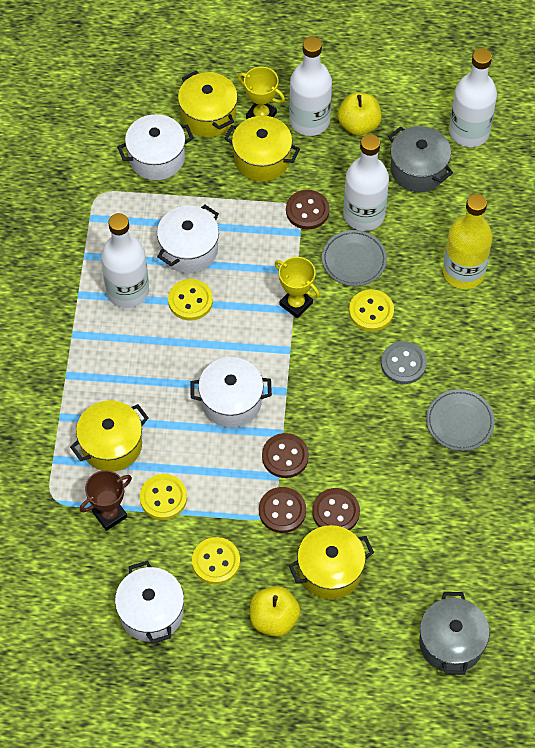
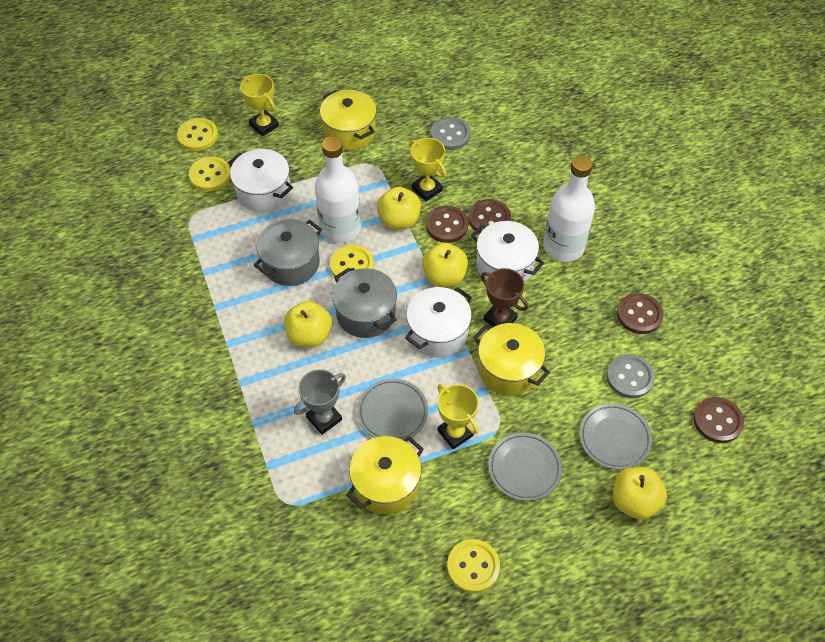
grey button: 1 -> 2
grey plate: 2 -> 3
grey trophy: 0 -> 1
white bottle: 4 -> 2
white pot: 4 -> 3
yellow apple: 2 -> 4
yellow bottle: 1 -> 0
yellow pot: 4 -> 3
yellow trophy: 2 -> 3

